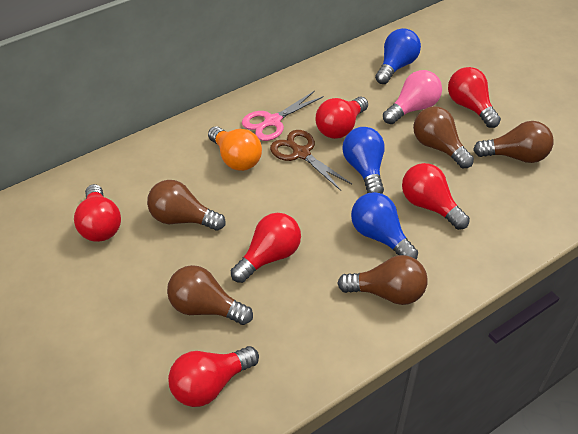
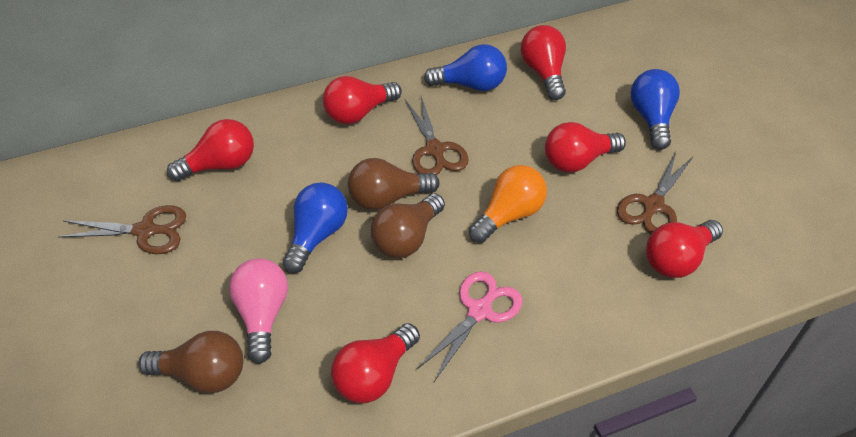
brown light bulb: 5 -> 3
brown scissors: 1 -> 3

